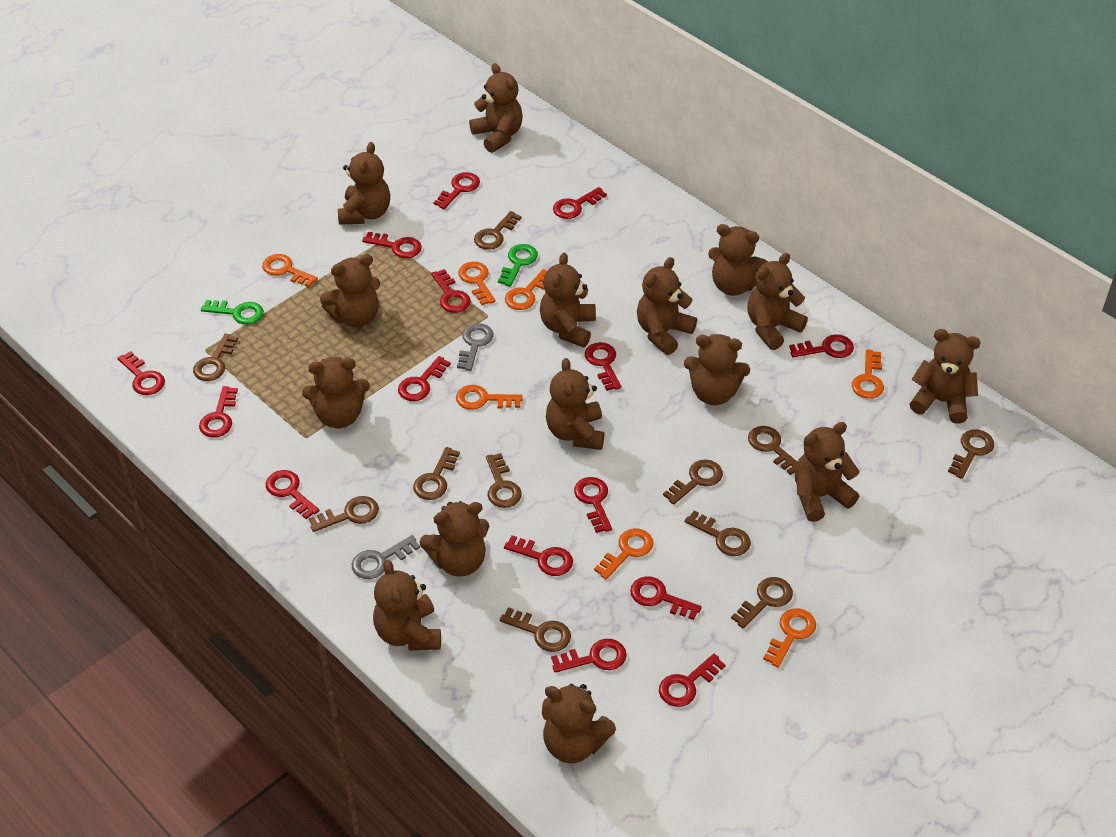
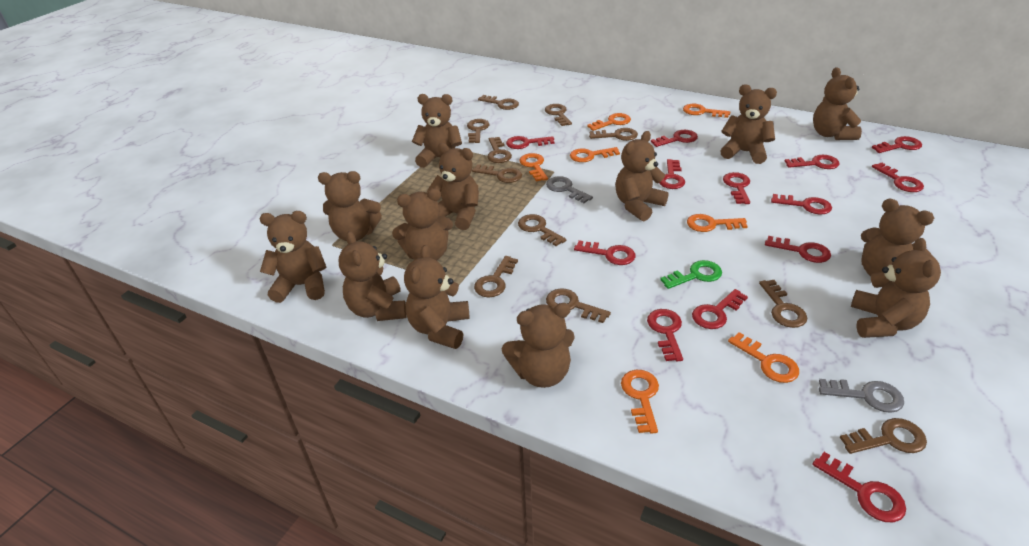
brown teddy bear: 15 -> 13
green key: 2 -> 1
red key: 15 -> 13

